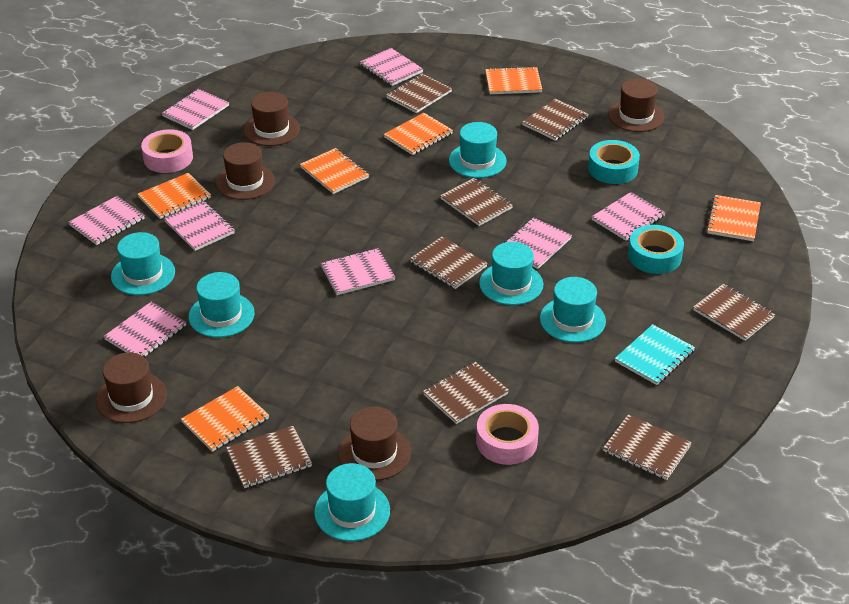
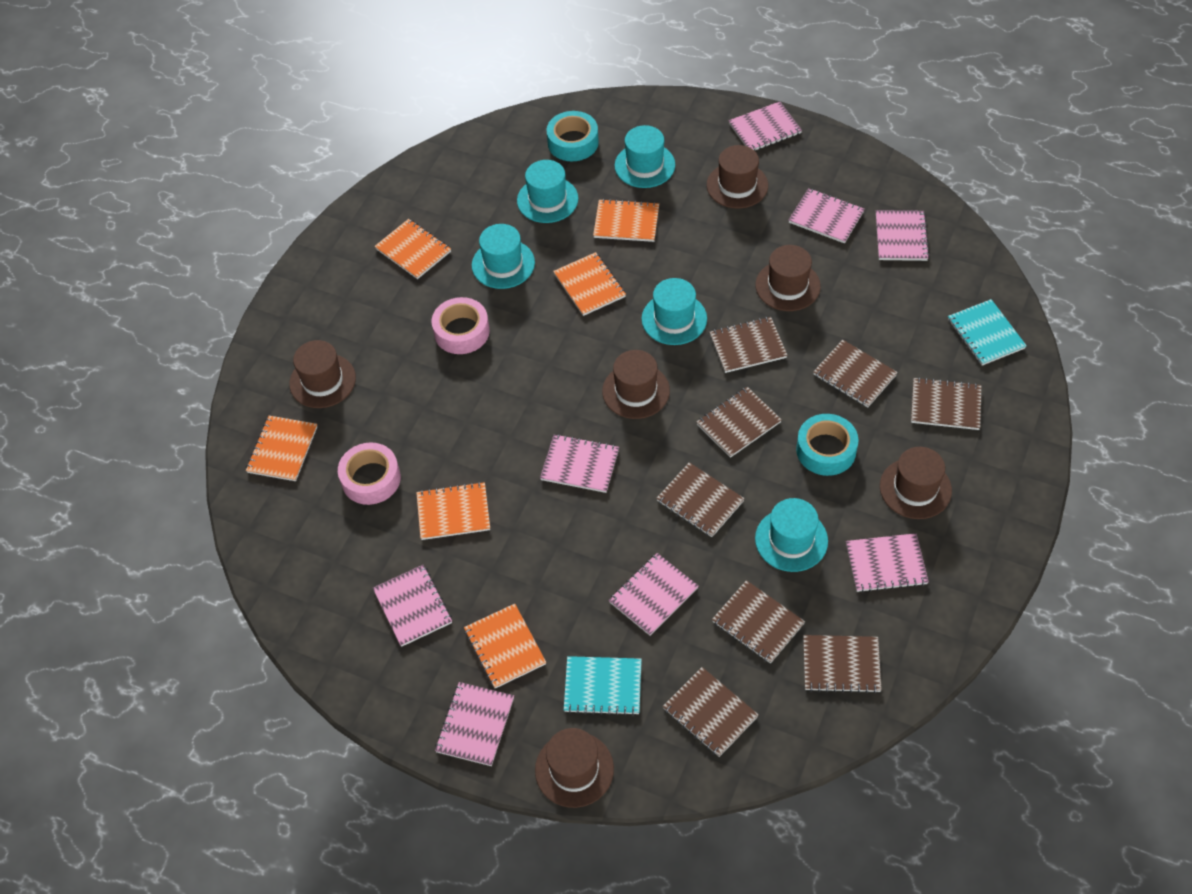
brown hat: 5 -> 6
turquoise hat: 6 -> 5
turquoise notebook: 1 -> 2

